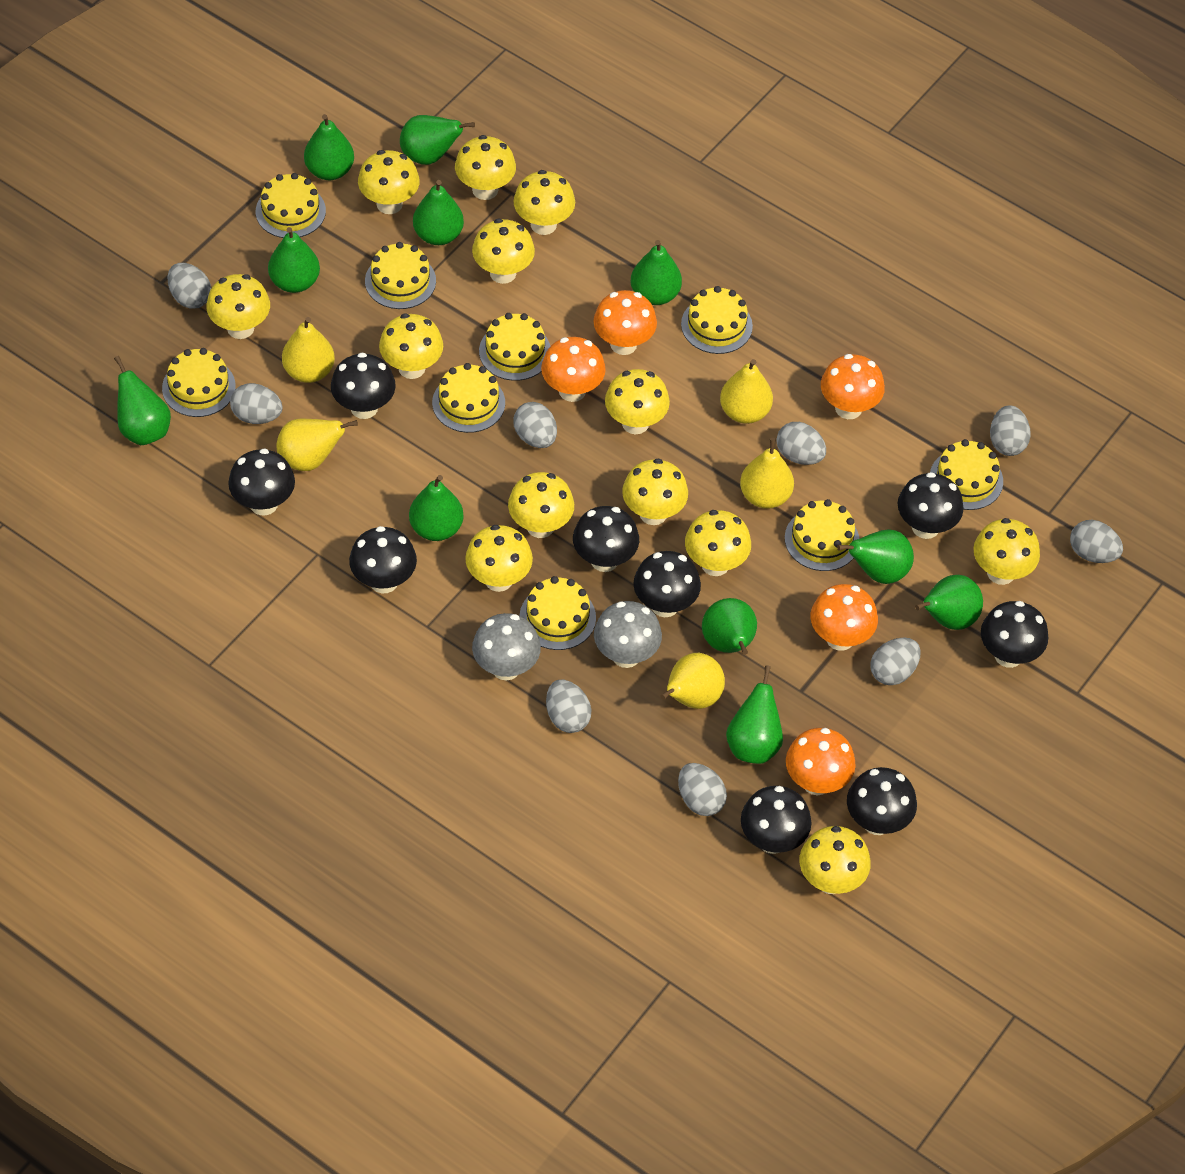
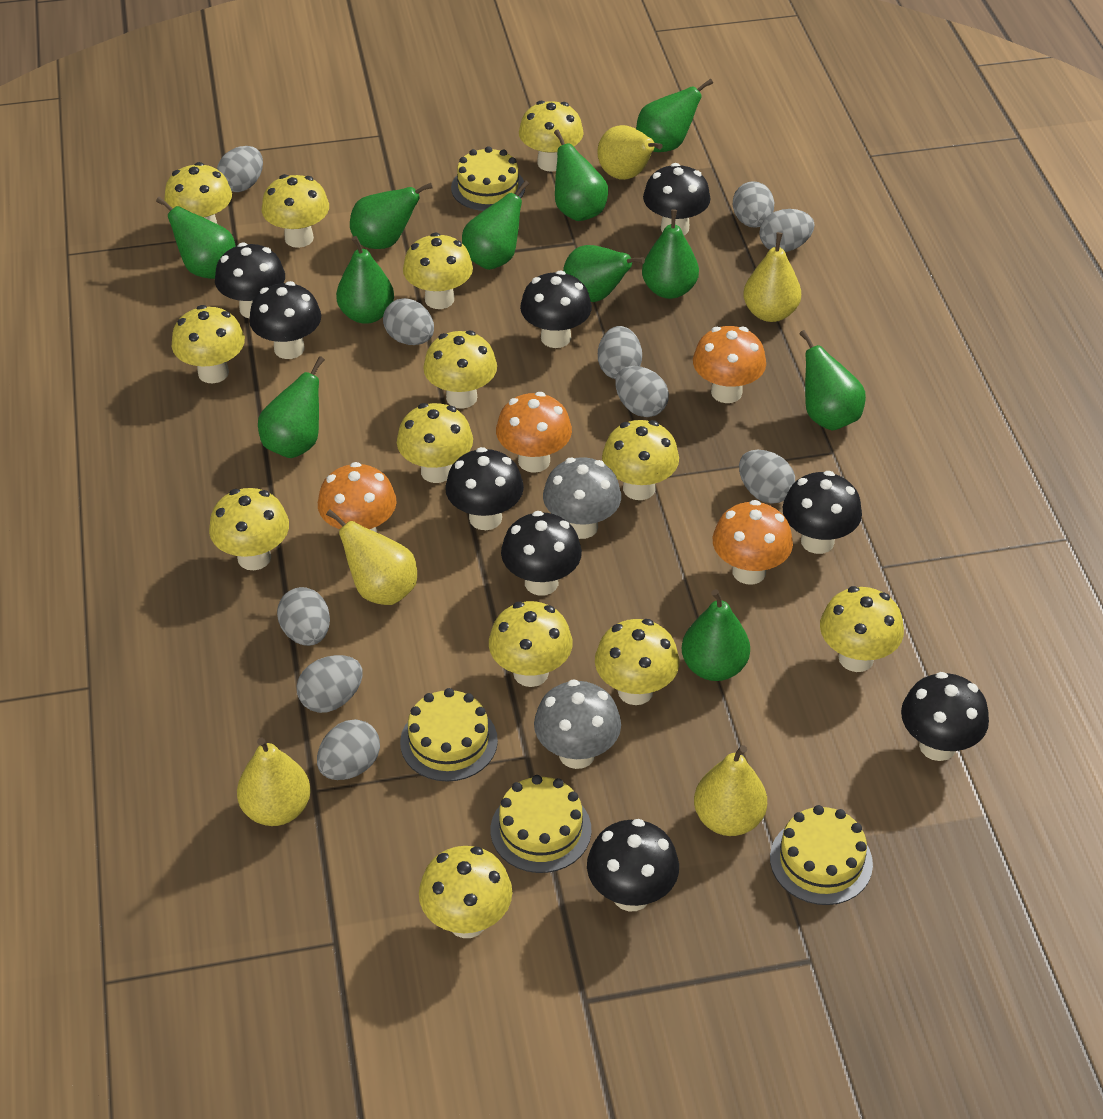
grey egg: 9 -> 10
orange mushroom: 5 -> 4
yellow cake: 9 -> 4

